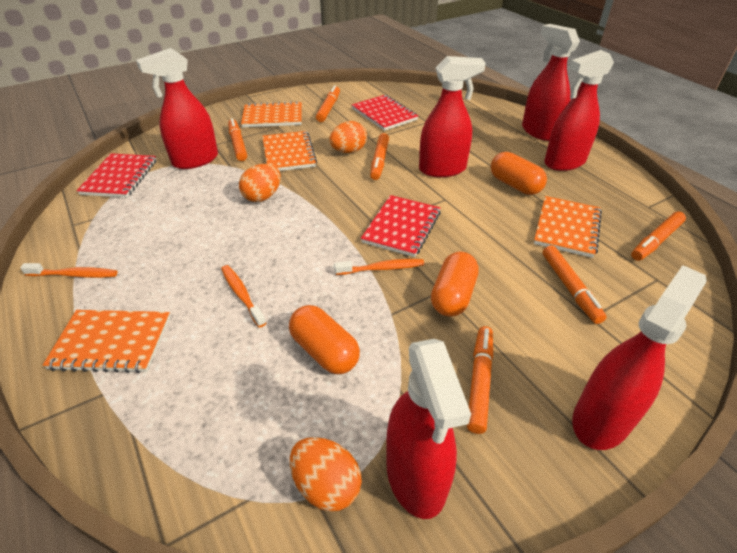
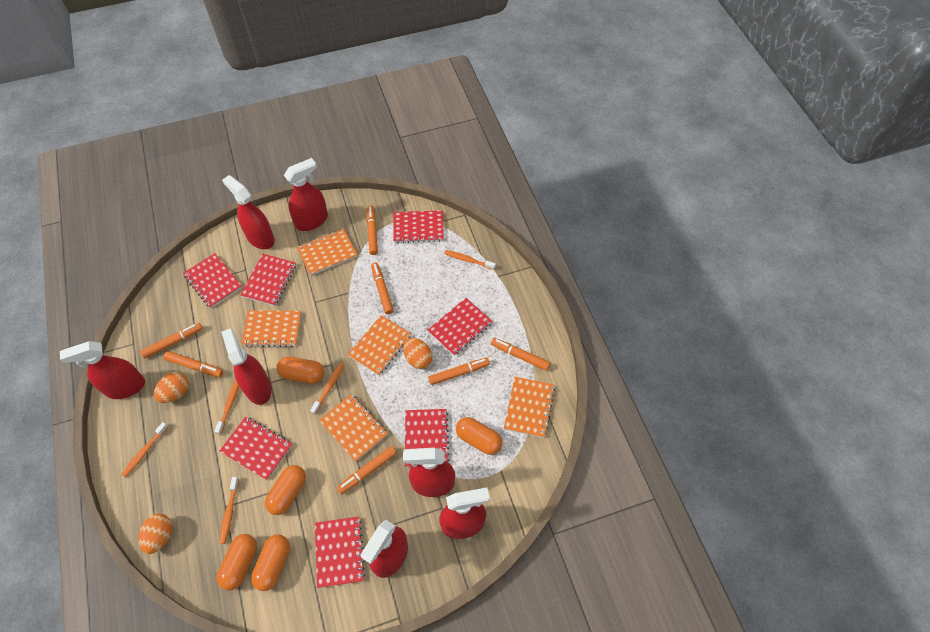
orange capsule: 3 -> 5
orange marker: 6 -> 7
orange notebook: 4 -> 5
orange toothbrush: 3 -> 5
red notebook: 3 -> 7
red spray bottle: 6 -> 7

